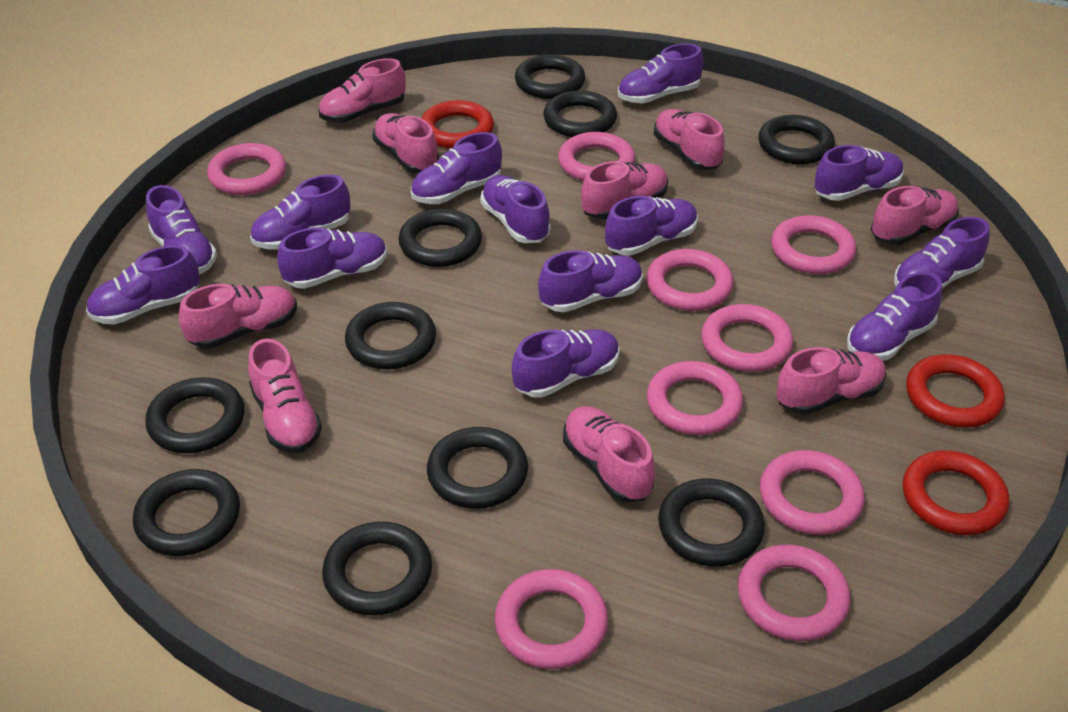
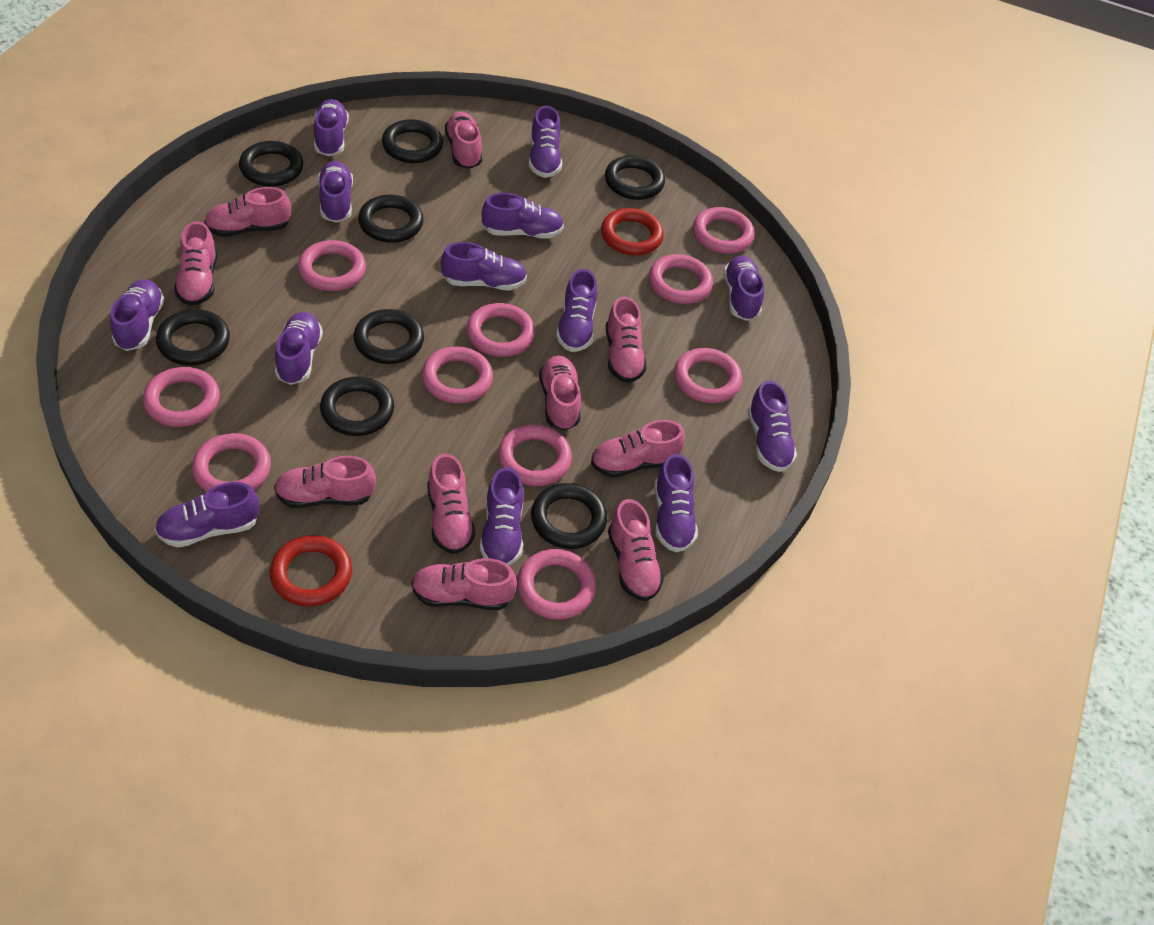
black ring: 10 -> 8
pink ring: 9 -> 10
pink shoe: 9 -> 10
red ring: 3 -> 2

